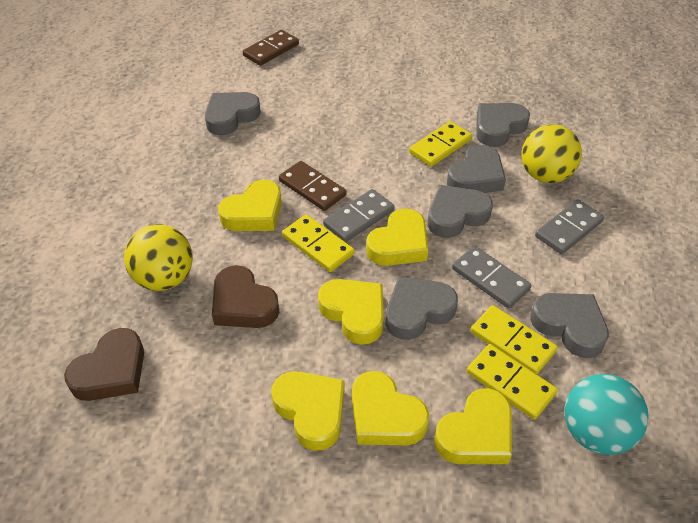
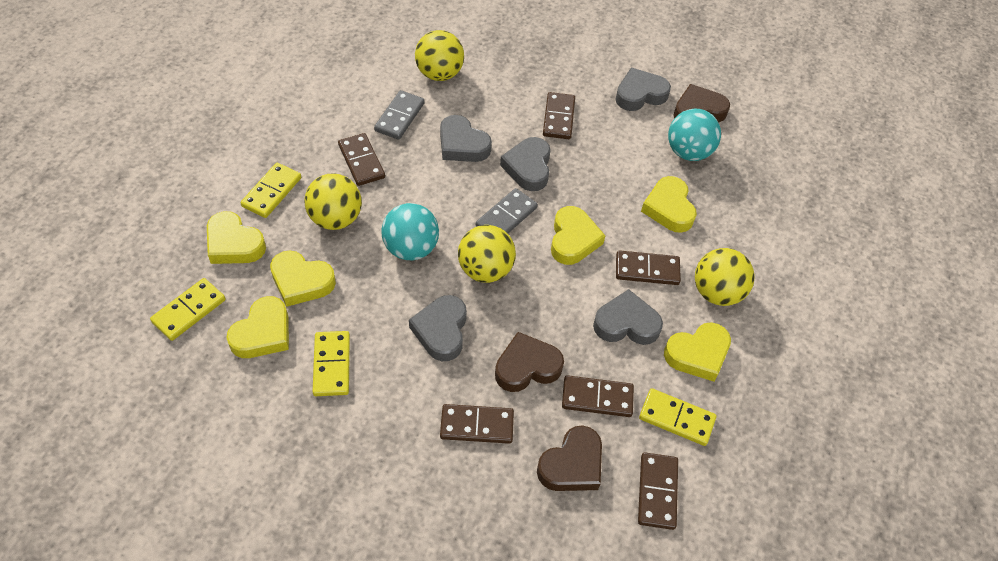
brown domino: 2 -> 6
brown heart: 2 -> 3
grey domino: 3 -> 2
grey heart: 6 -> 5
turquoise ball: 1 -> 2
yellow ball: 2 -> 4

